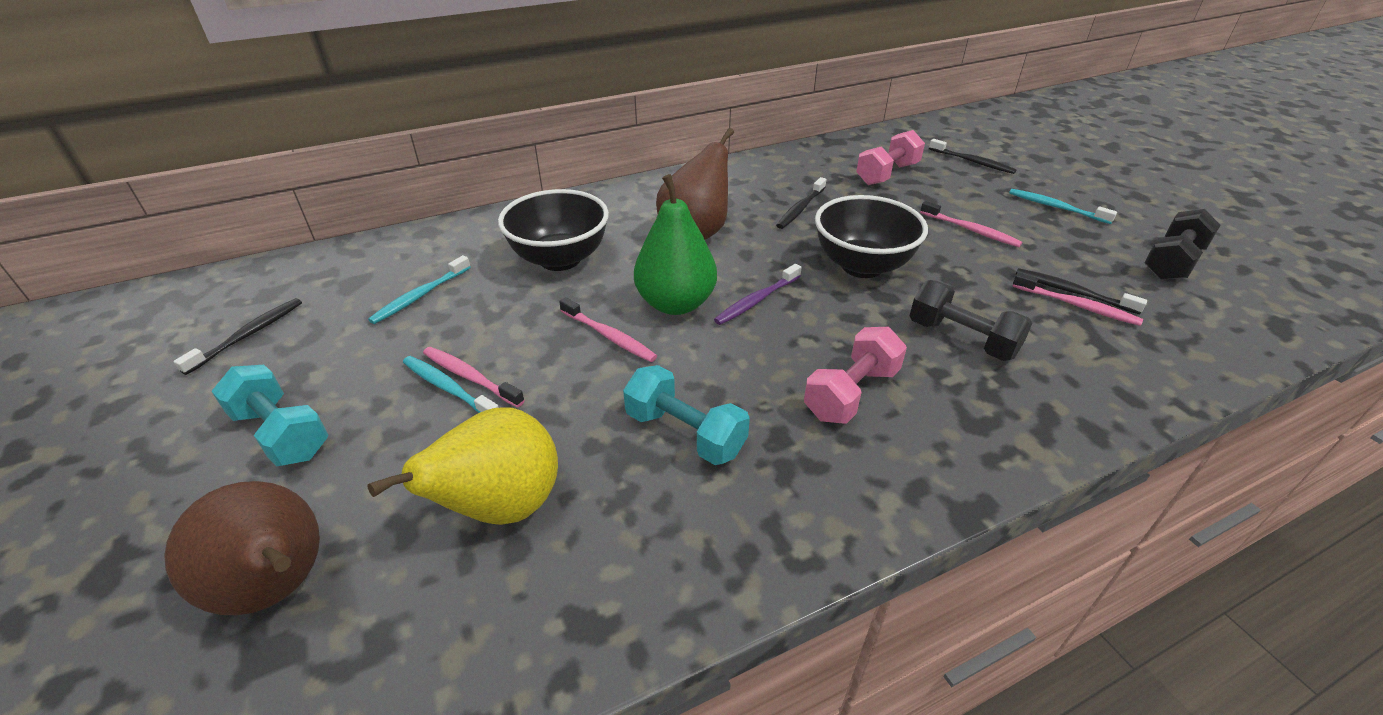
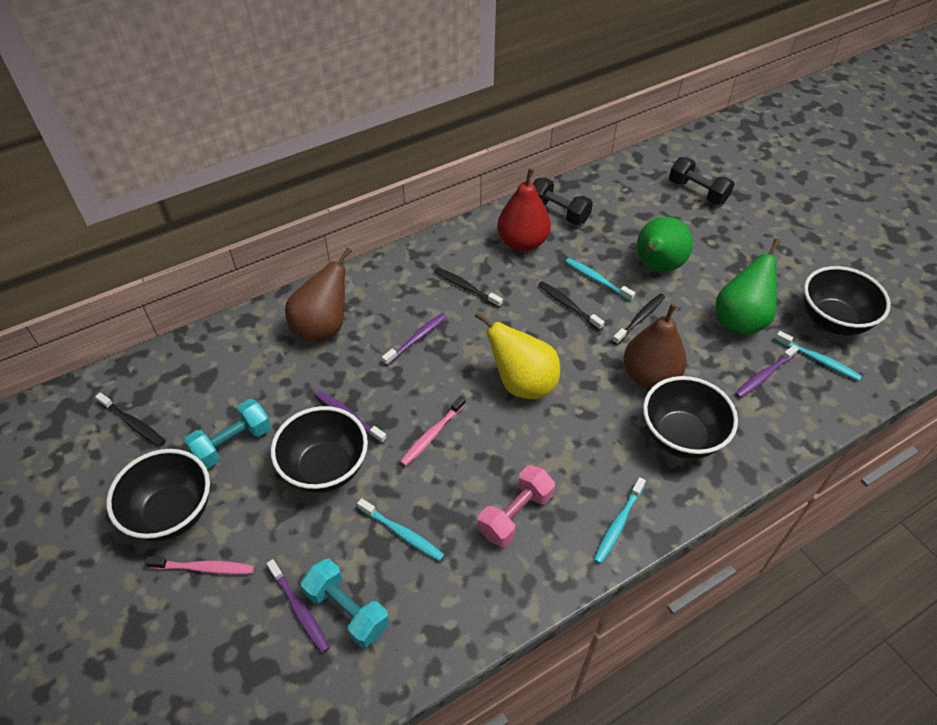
black bowl: 2 -> 4
green pear: 1 -> 2
pink dumbbell: 2 -> 1
pink toothbrush: 4 -> 2
purple toothbrush: 1 -> 4
red pear: 0 -> 1
turquoise toothbrush: 3 -> 4

